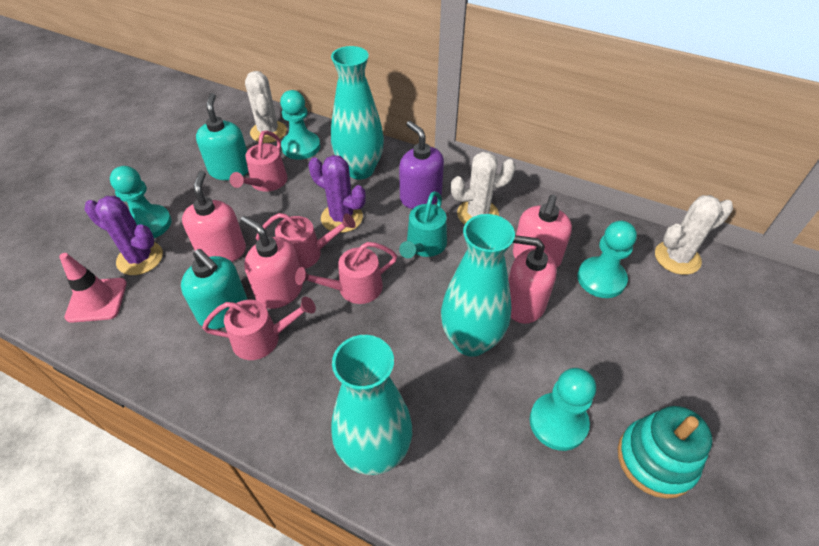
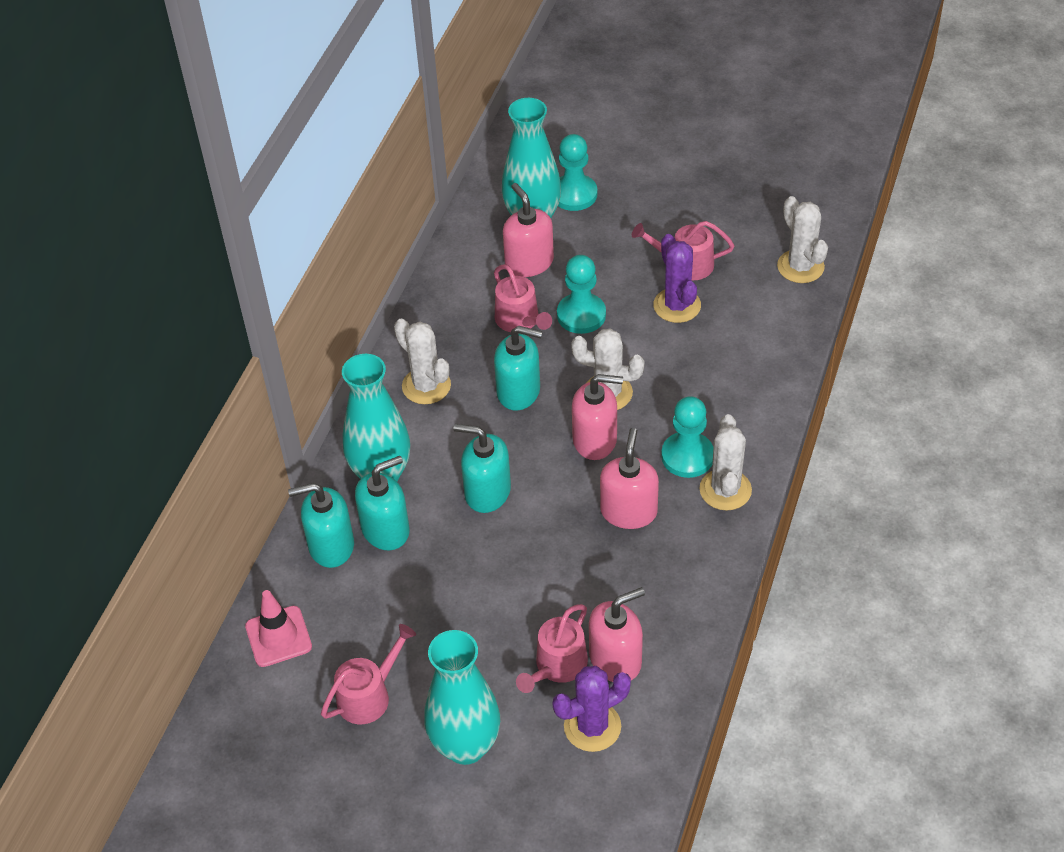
purple soap dispenser: 1 -> 0
turquoise pawn: 4 -> 3
turquoise soap dispenser: 2 -> 4
turquoise stacking toy: 1 -> 0
turquoise watering can: 1 -> 0
white cactus: 3 -> 4

